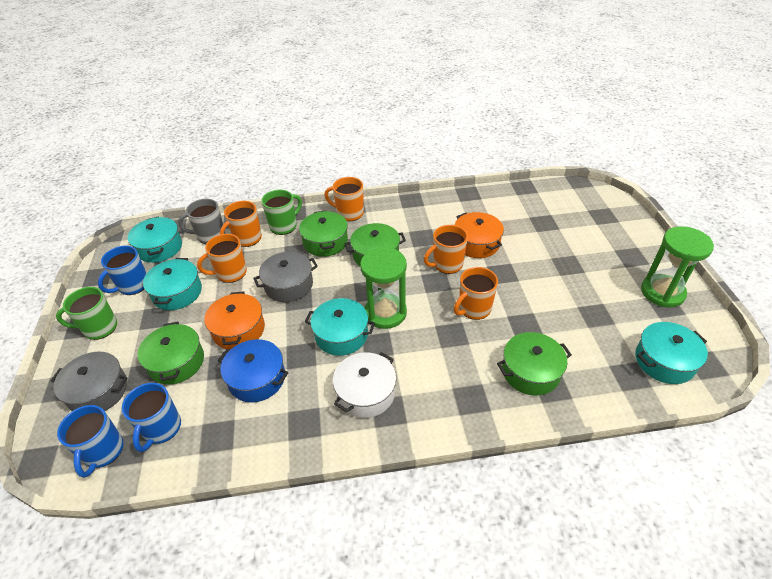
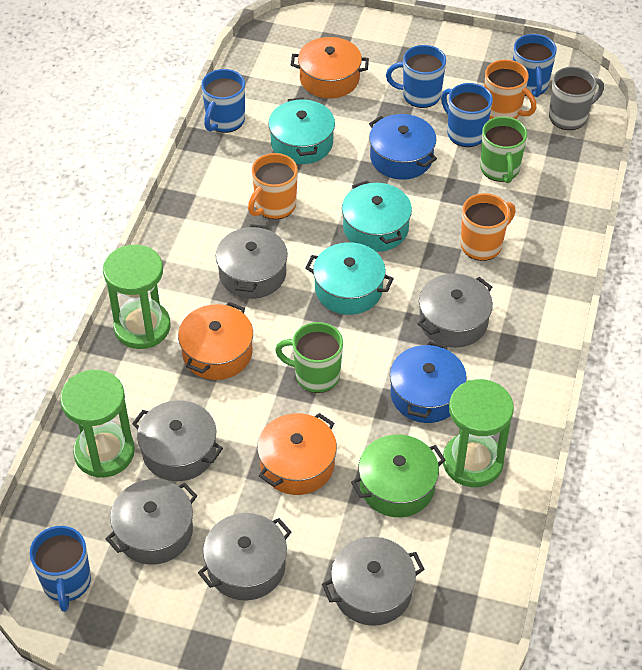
blue mug: 3 -> 5
blue pot: 1 -> 2
green hourglass: 2 -> 3
green pot: 4 -> 1
grey pot: 2 -> 6
orange mug: 5 -> 3
orange pot: 2 -> 3
turquoise pot: 4 -> 3
white pot: 1 -> 0

